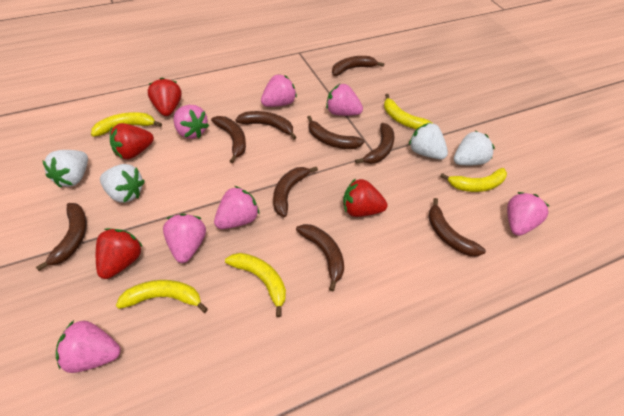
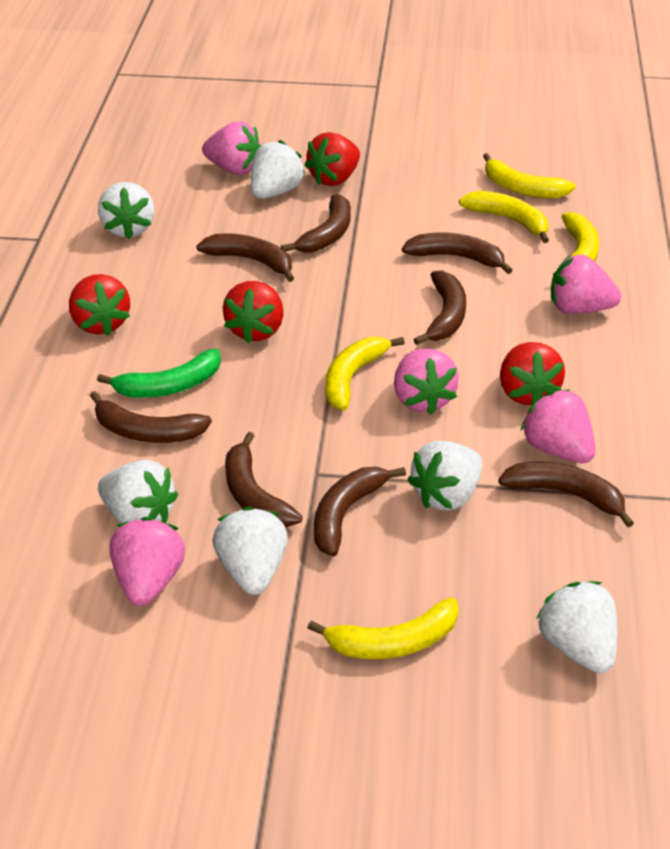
brown banana: 9 -> 8
green banana: 0 -> 1
pink strawberry: 7 -> 5
white strawberry: 4 -> 6

